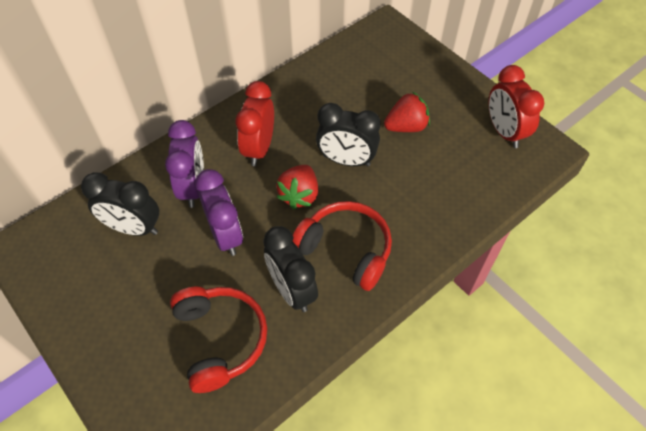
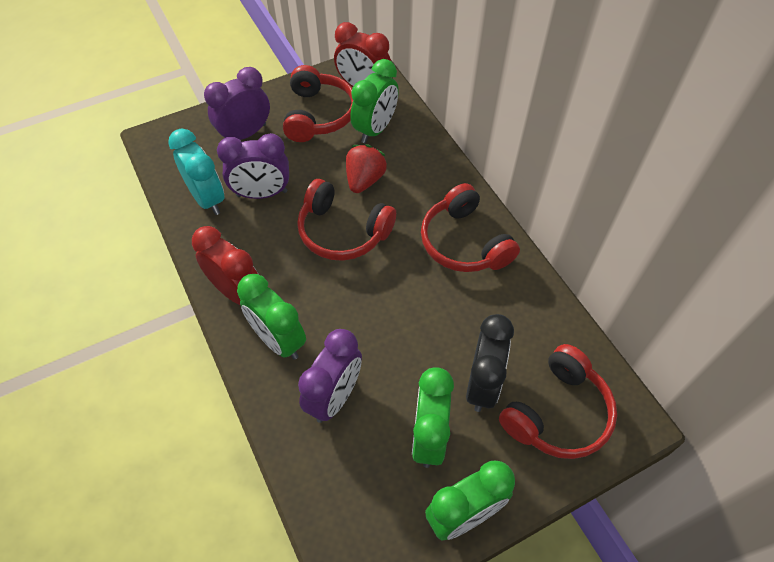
black clock: 3 -> 1
green clock: 0 -> 4
purple clock: 2 -> 3
red headphones: 2 -> 4
red strawberry: 2 -> 1
turquoise clock: 0 -> 1

